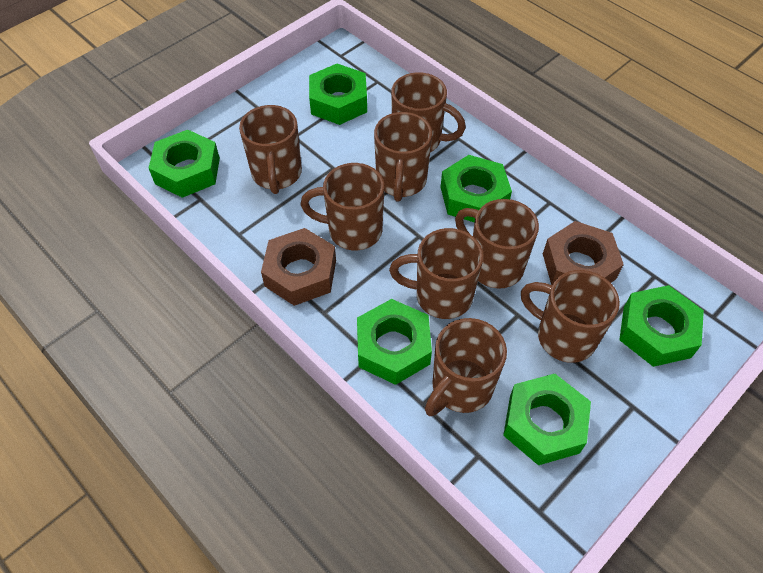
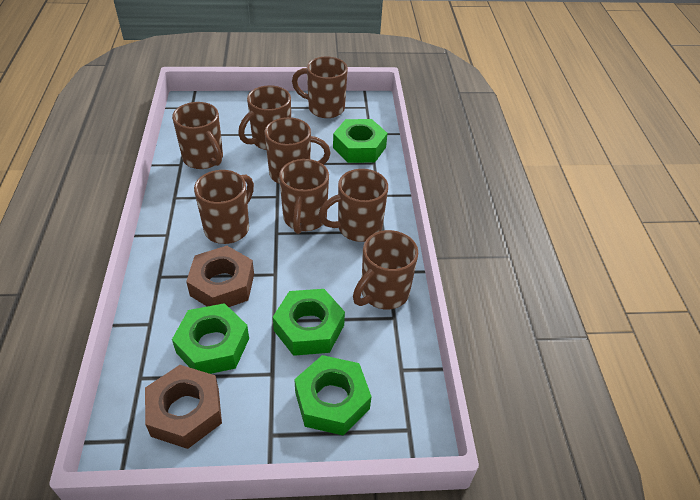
green nut: 6 -> 4

